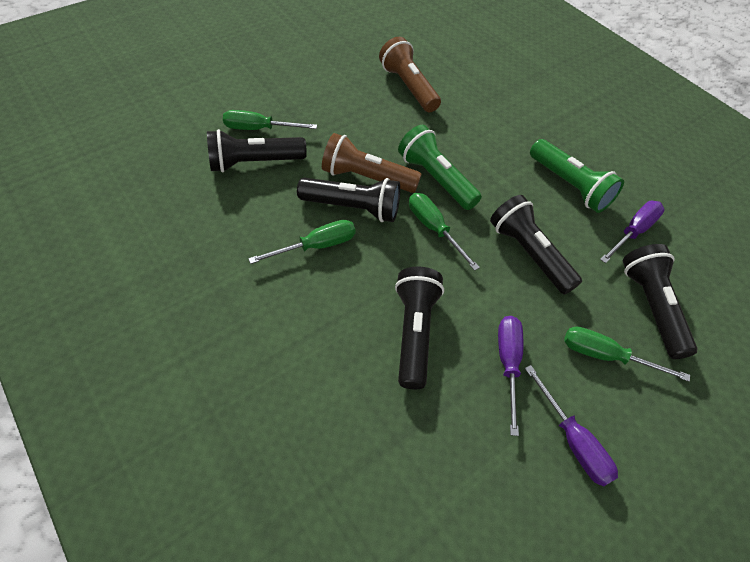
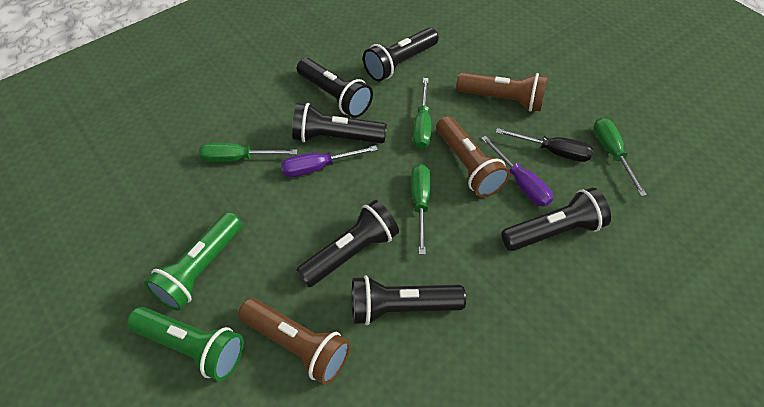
black flashlight: 5 -> 6
black screwdriver: 0 -> 1
brown flashlight: 2 -> 3
purple screwdriver: 3 -> 2

